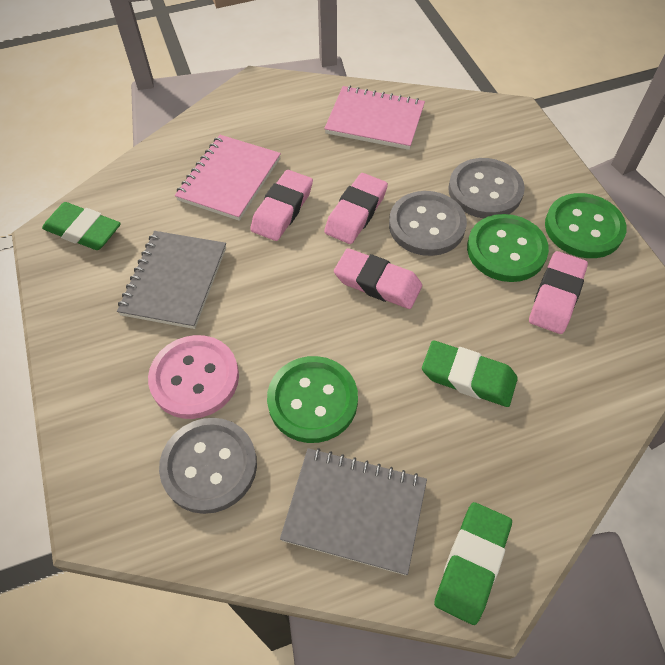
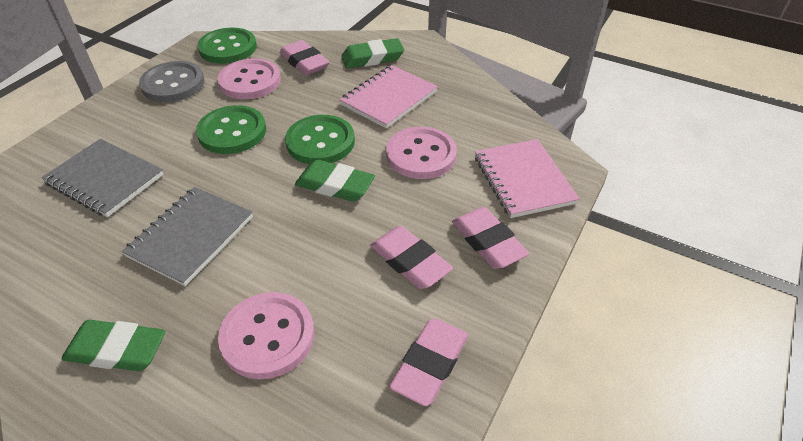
grey button: 3 -> 1
pink button: 1 -> 3

